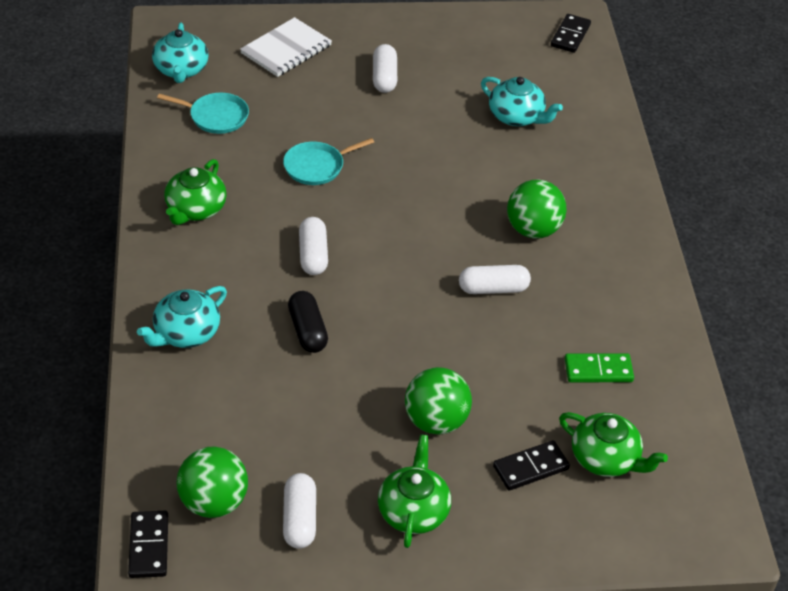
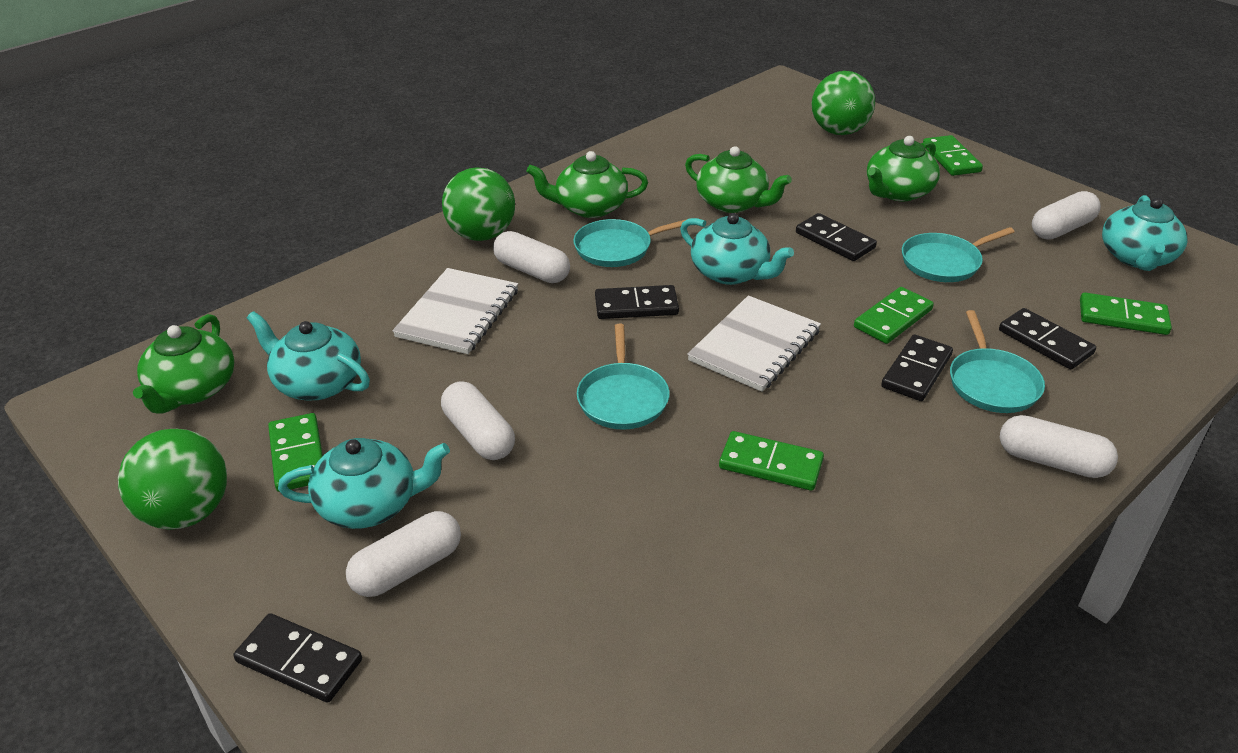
black capsule: 1 -> 0
black domino: 3 -> 5
green domino: 1 -> 5
green teapot: 3 -> 4
turquoise pan: 2 -> 4
turquoise teapot: 3 -> 4
white capsule: 4 -> 5
white notebook: 1 -> 2

